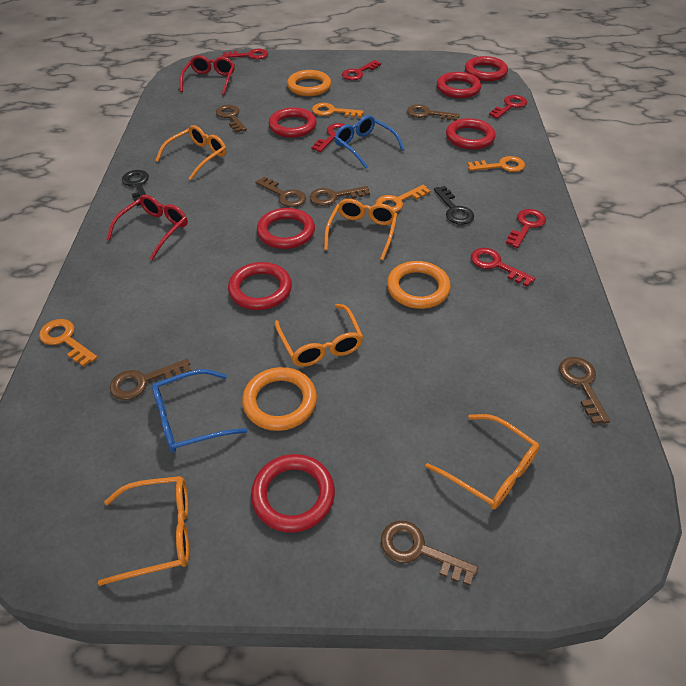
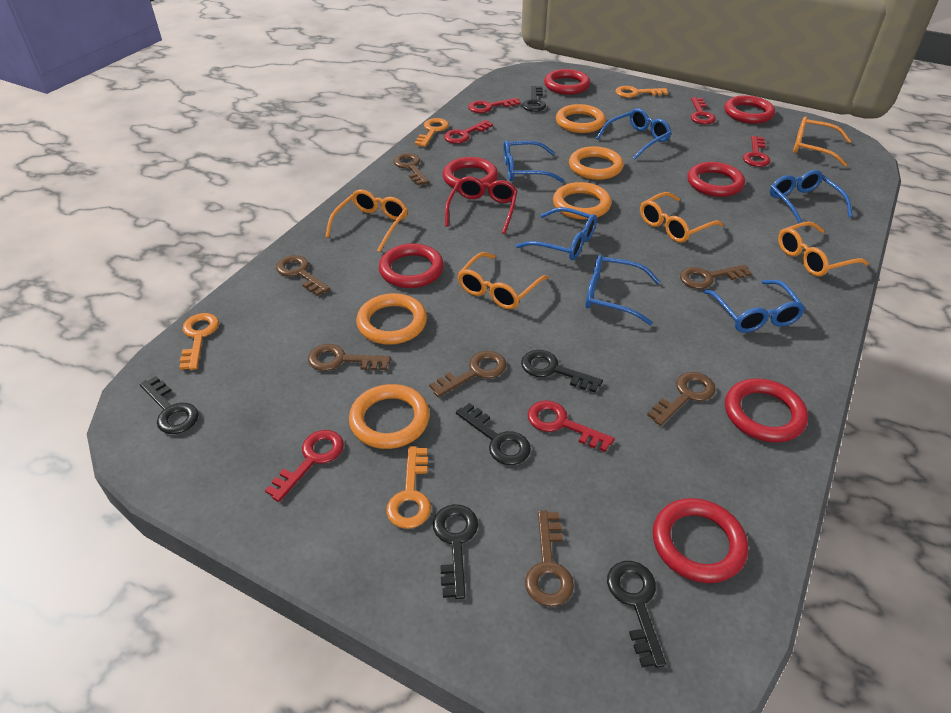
black key: 2 -> 6
blue glasses: 2 -> 6
orange ring: 3 -> 5
red glasses: 2 -> 1

